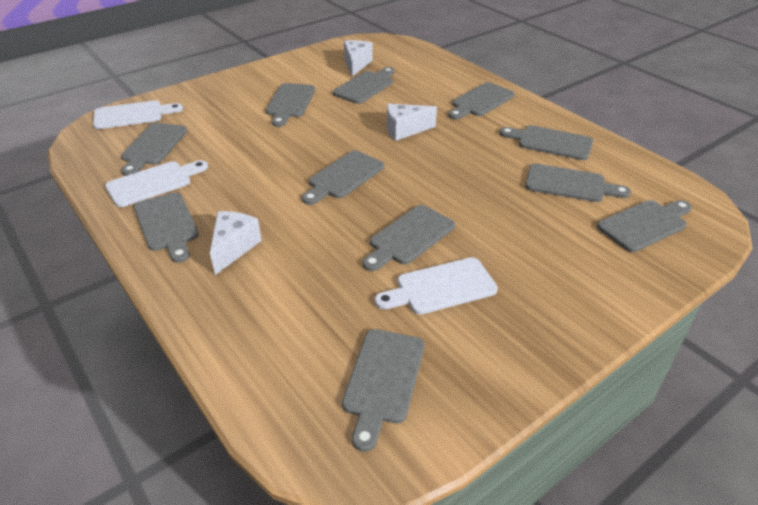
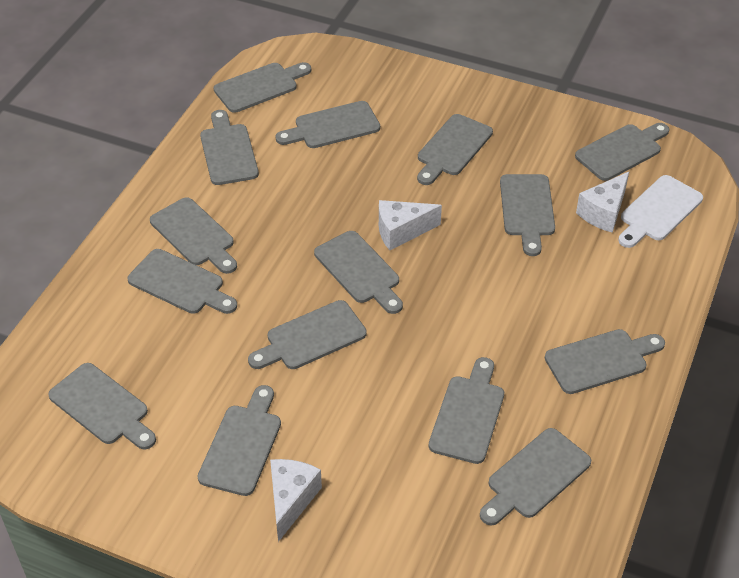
grey cutting board: 11 -> 15
white cutting board: 3 -> 1

